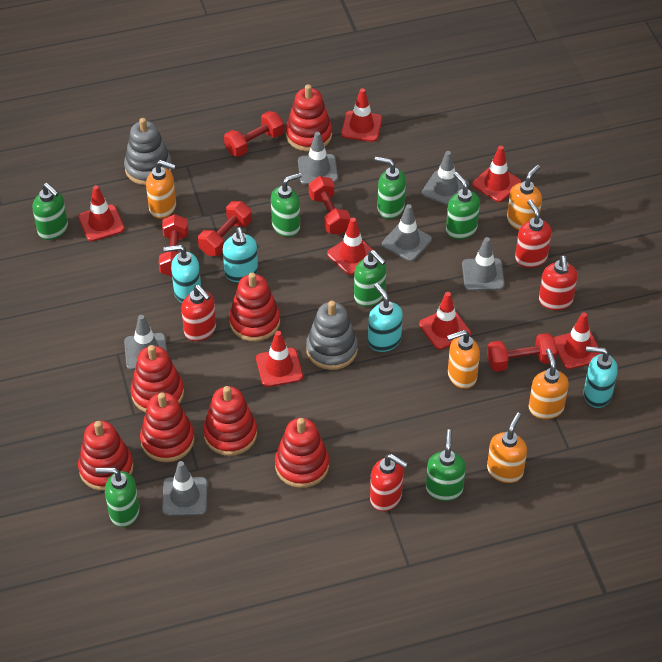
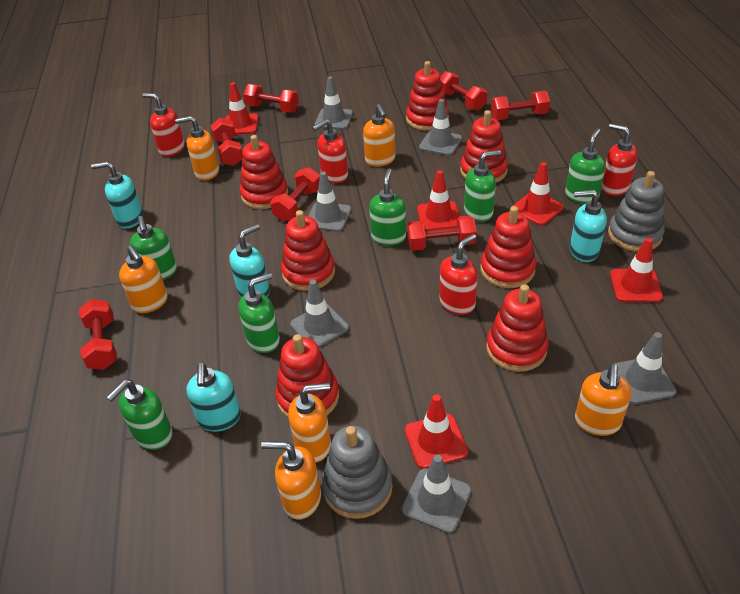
green soap dispenser: 7 -> 6
orange soap dispenser: 5 -> 6
red dumbbell: 5 -> 7
red traffic cone: 7 -> 5

